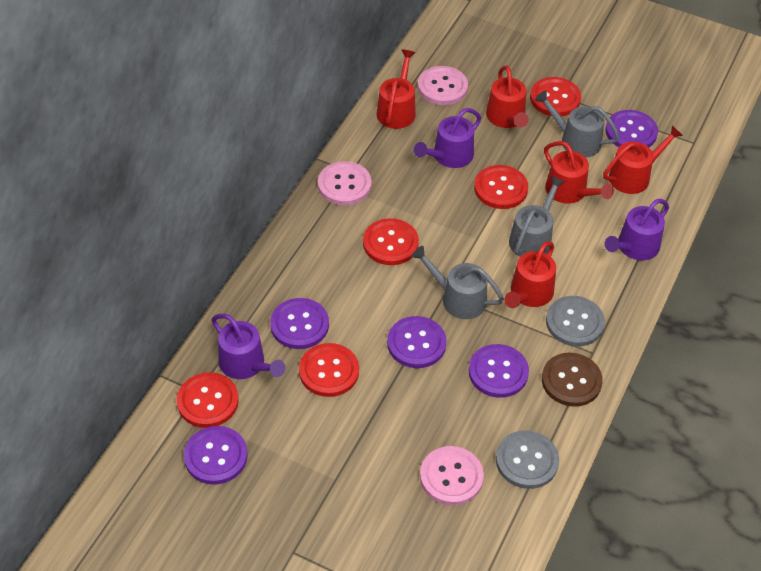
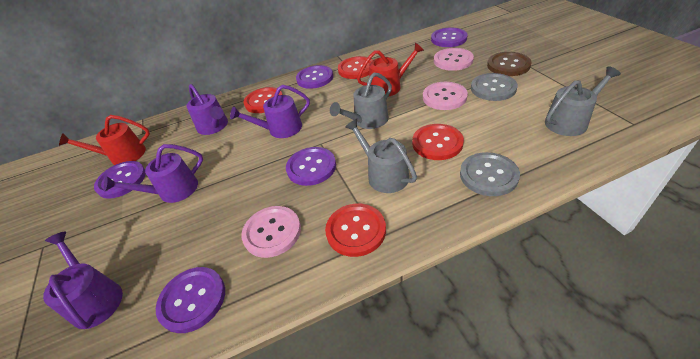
purple watering can: 3 -> 4
red button: 5 -> 4
red watering can: 5 -> 2

